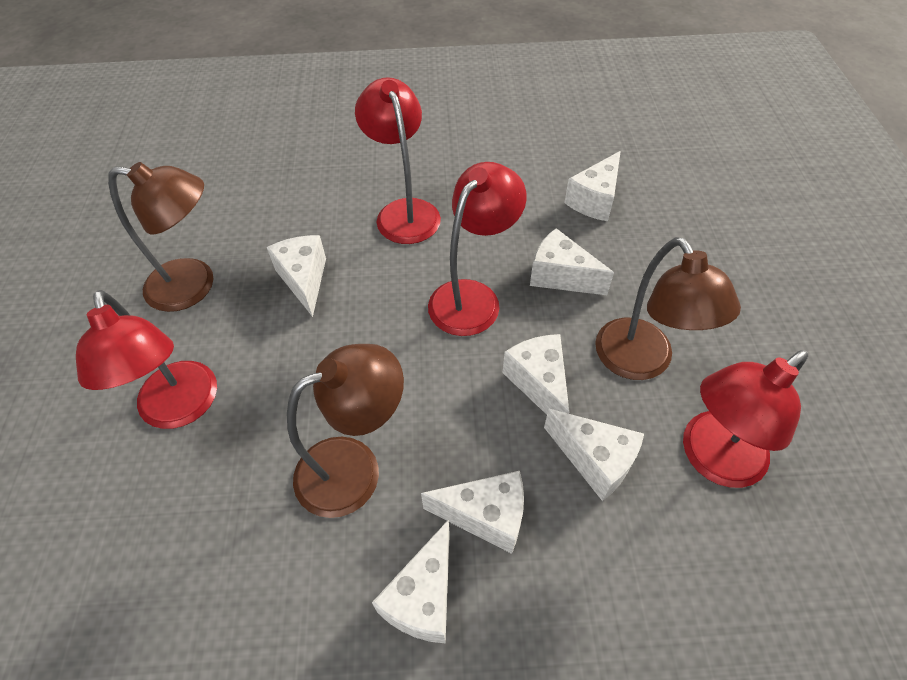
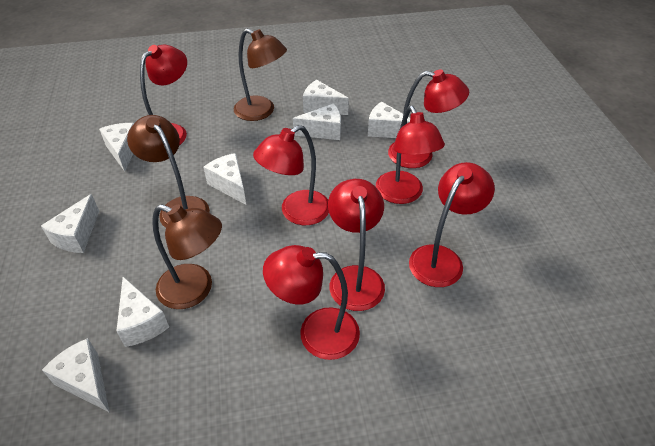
red lamp: 4 -> 7
white cheese: 7 -> 8

